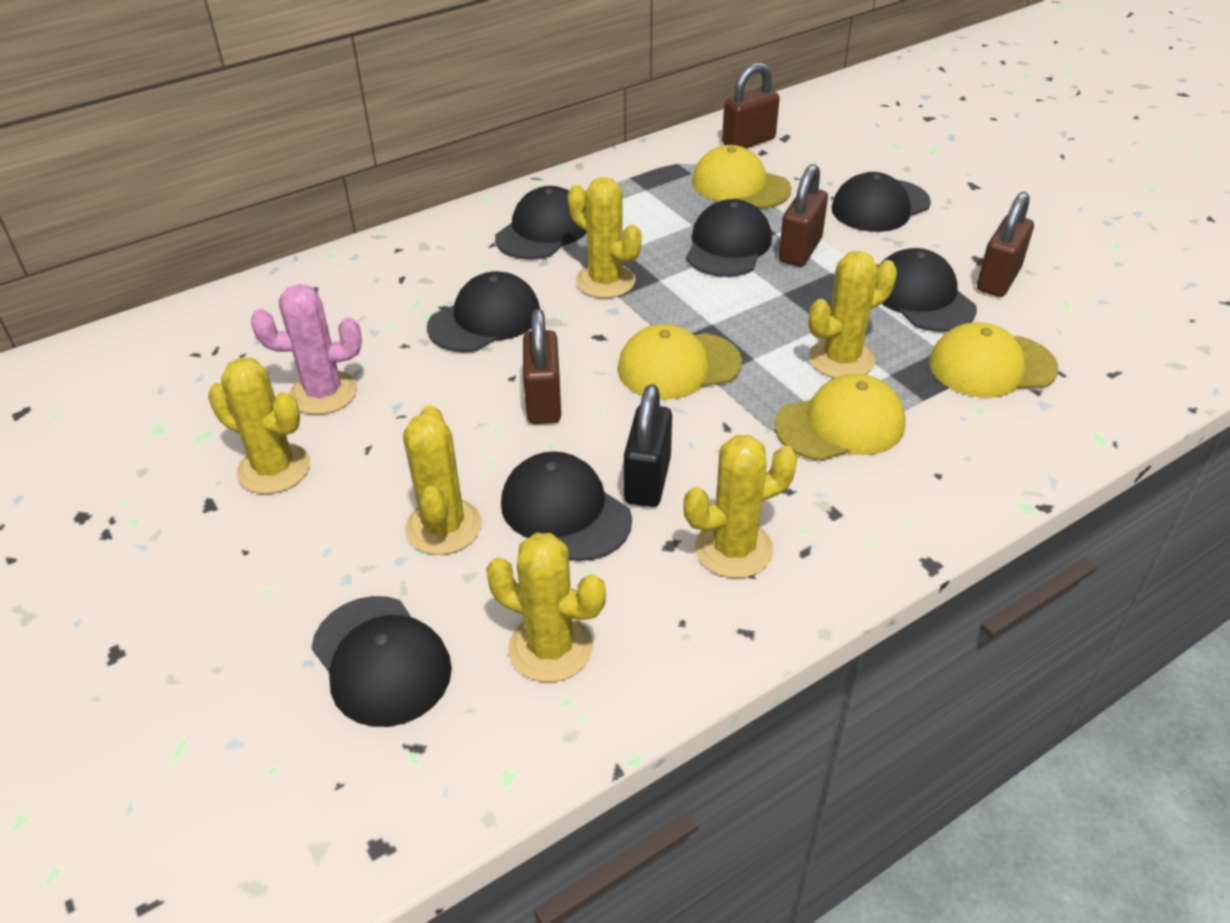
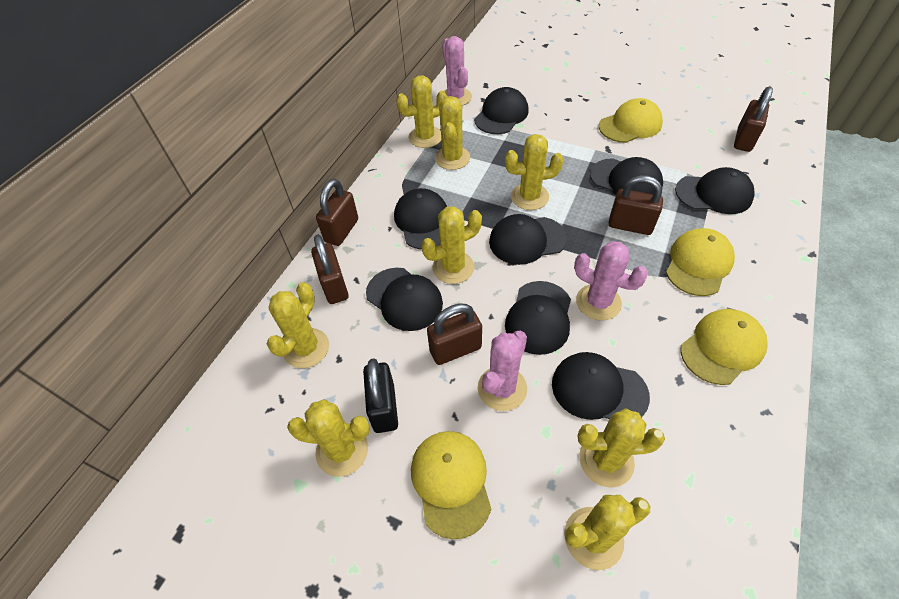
black cap: 7 -> 8
brown padlock: 4 -> 5
pink cactus: 1 -> 3
yellow cactus: 6 -> 8

